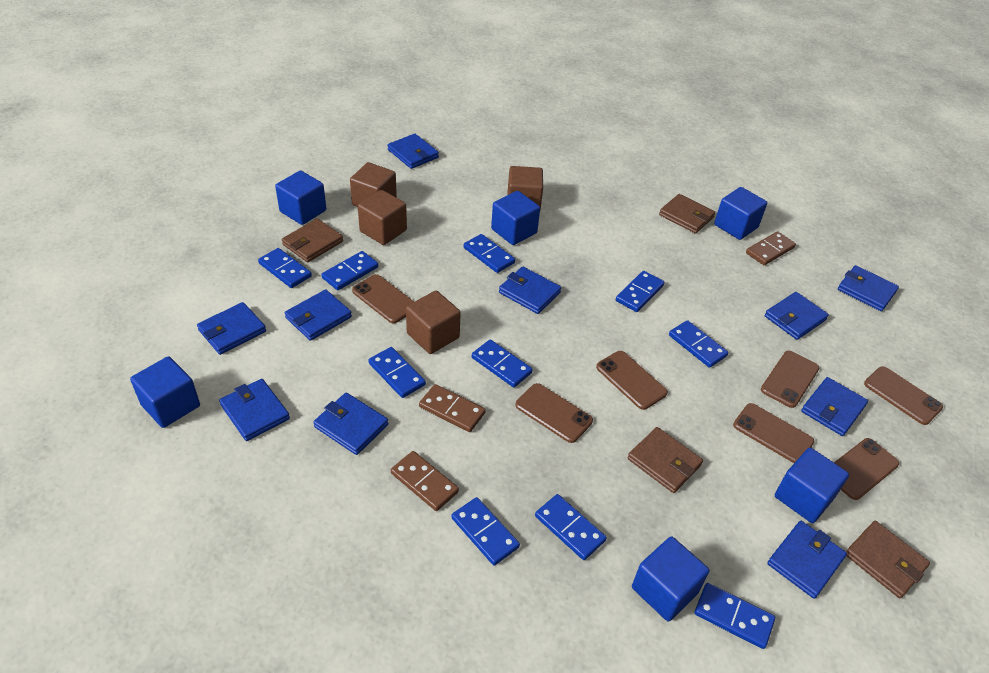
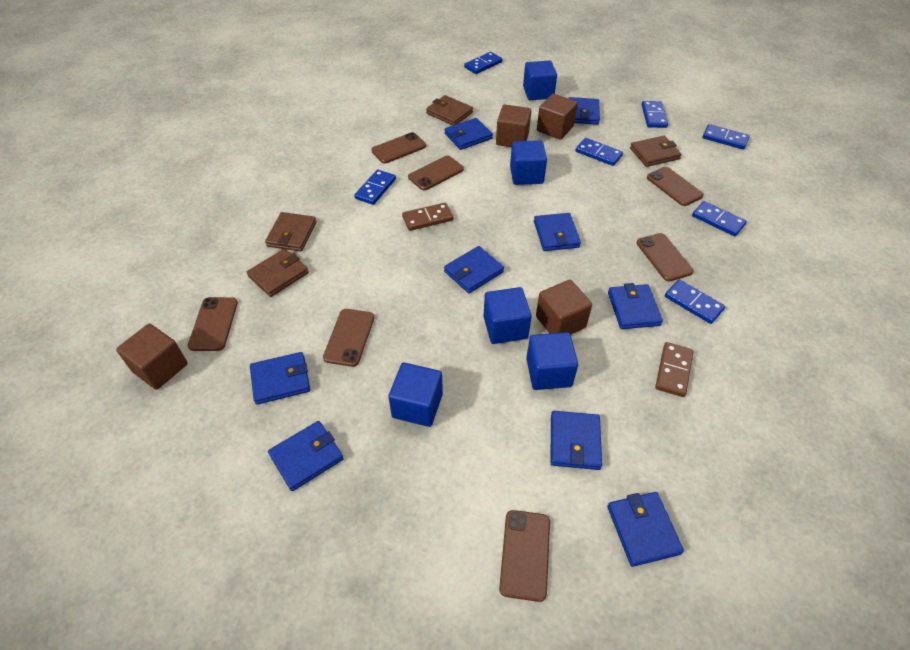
blue cube: 6 -> 5
blue domino: 10 -> 7
blue wallet: 10 -> 9
brown domino: 3 -> 2

